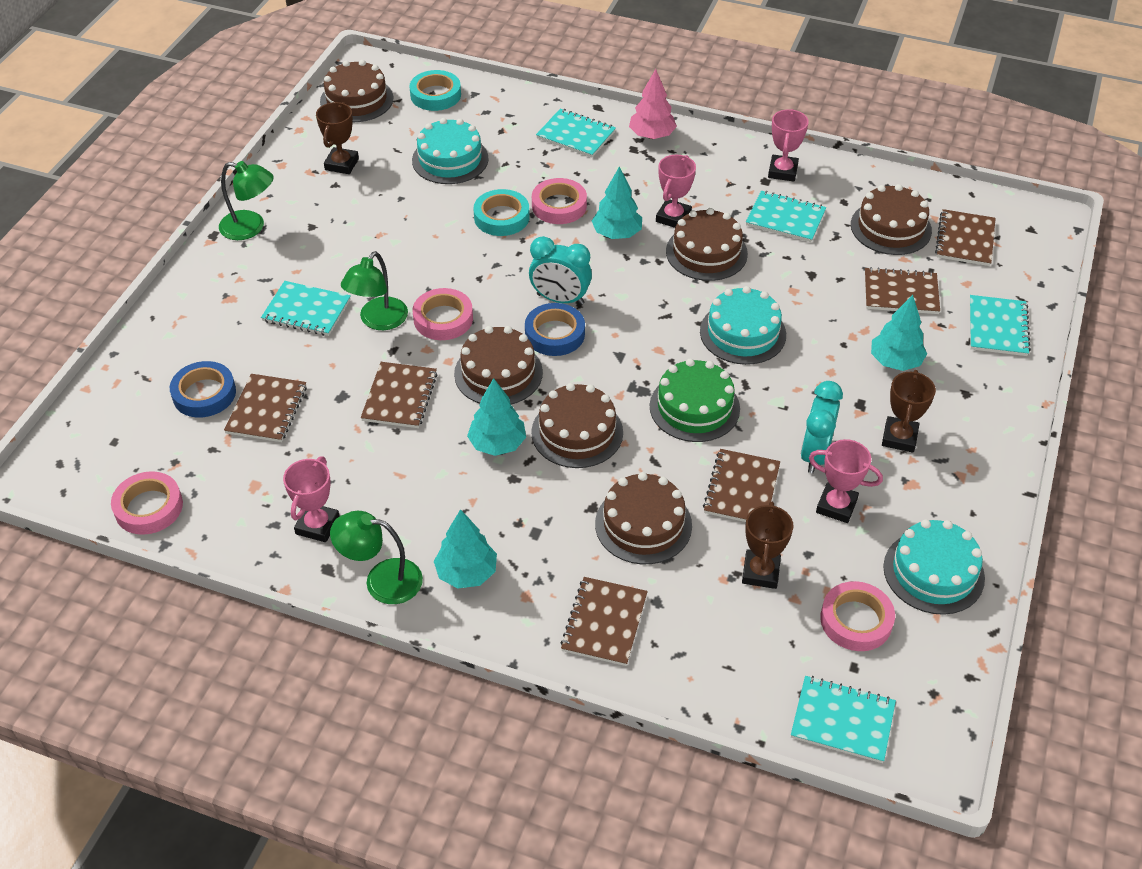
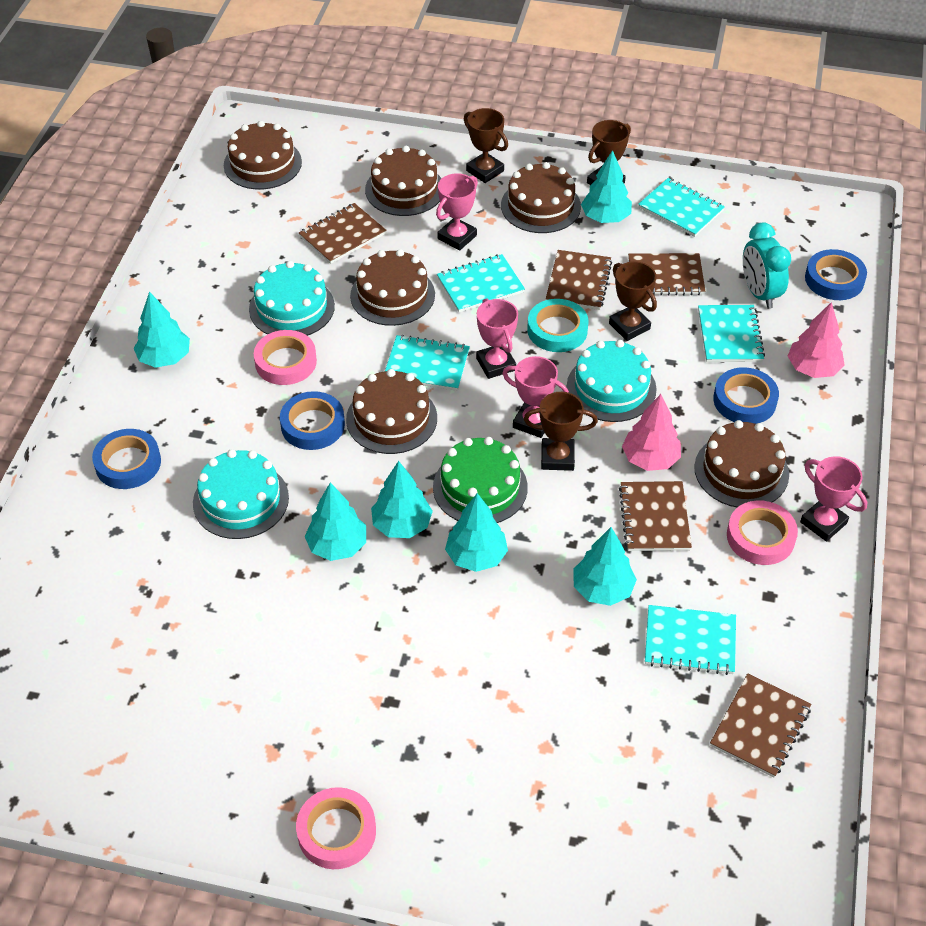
blue tape: 2 -> 4
brown notebook: 6 -> 5
brown trophy: 3 -> 4
green lamp: 3 -> 0
pink tape: 4 -> 3
pink tree: 1 -> 2
turquoise clock: 2 -> 1
turquoise tape: 2 -> 1
turquoise tree: 4 -> 6

